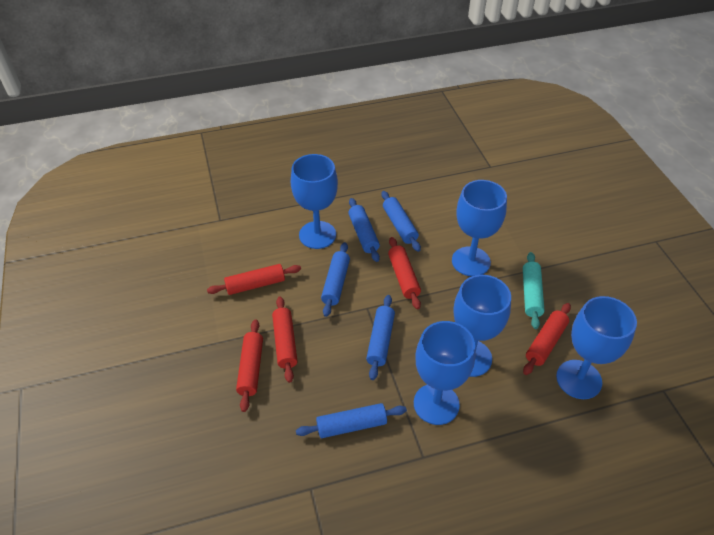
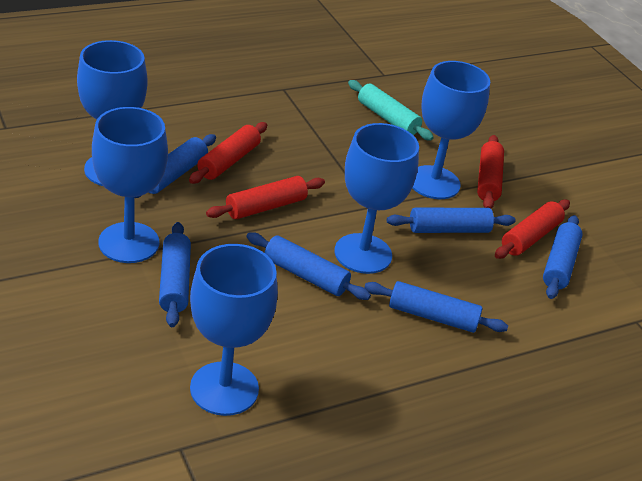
blue rolling pin: 5 -> 6
red rolling pin: 5 -> 4

